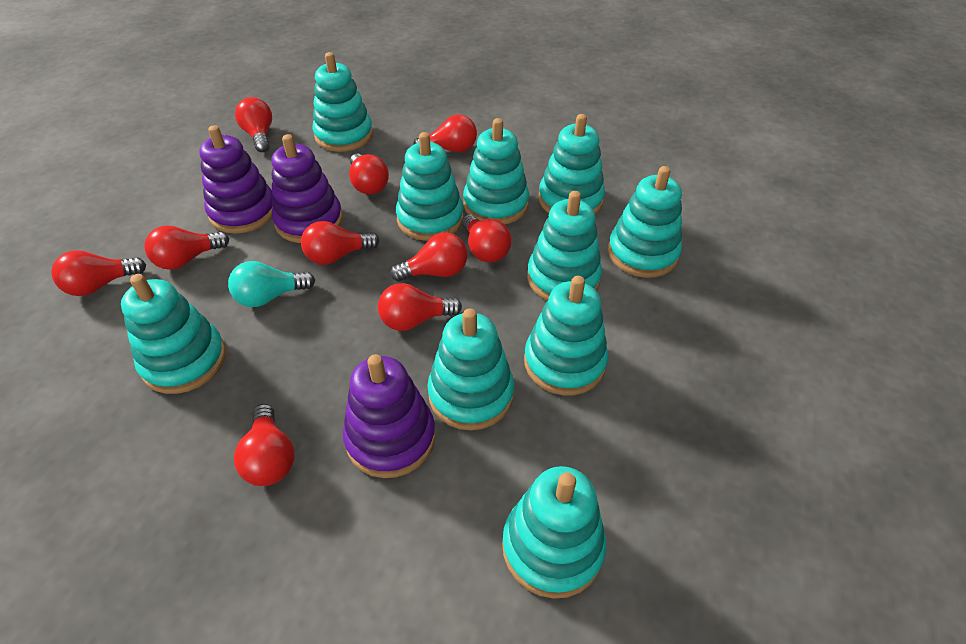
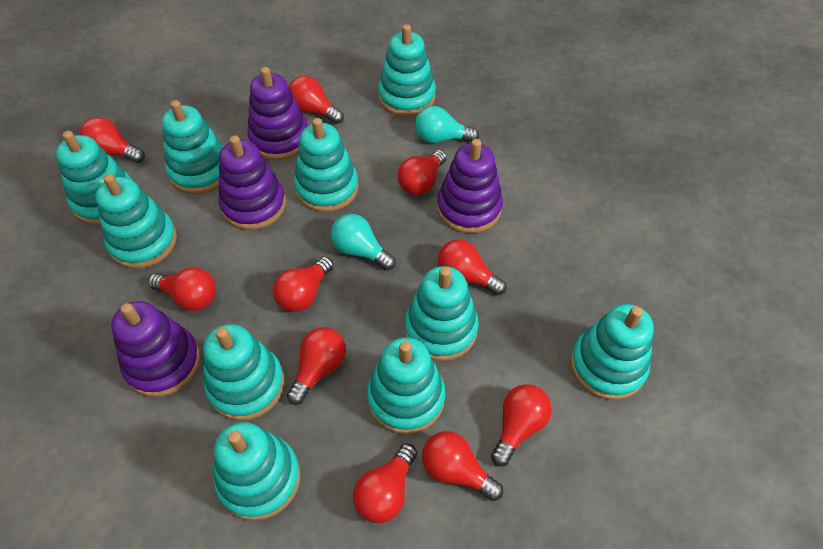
purple stacking toy: 3 -> 4
turquoise light bulb: 1 -> 2

